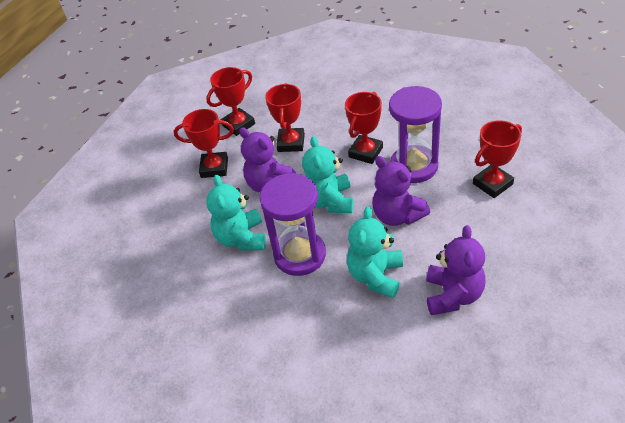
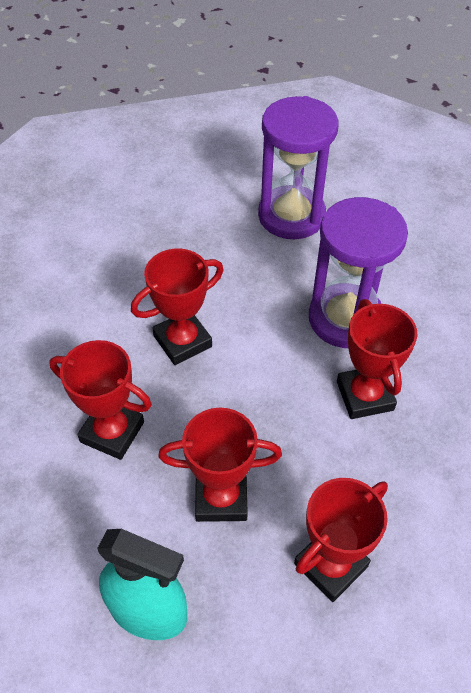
purple teddy bear: 3 -> 0
turquoise spray bottle: 0 -> 1
turquoise teddy bear: 3 -> 0

